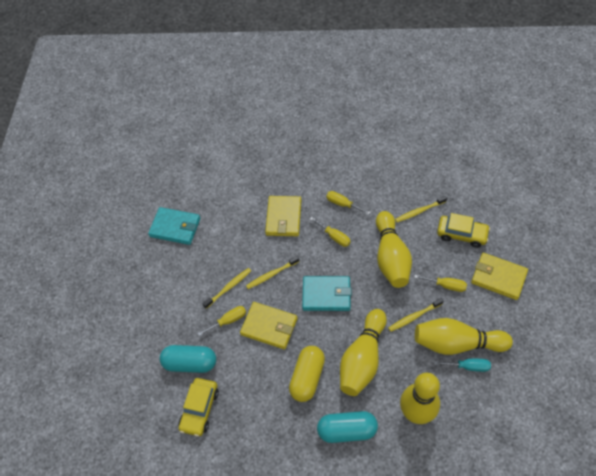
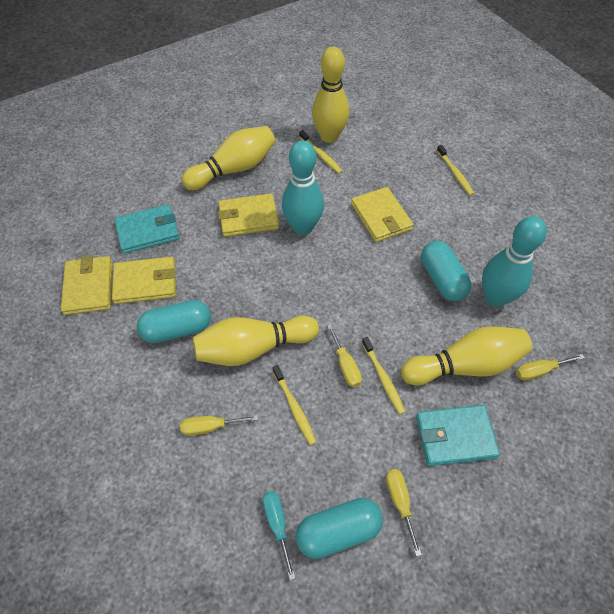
turquoise bowling pin: 0 -> 2
turquoise capsule: 2 -> 3
yellow capsule: 1 -> 0
yellow car: 2 -> 0
yellow wallet: 3 -> 4

